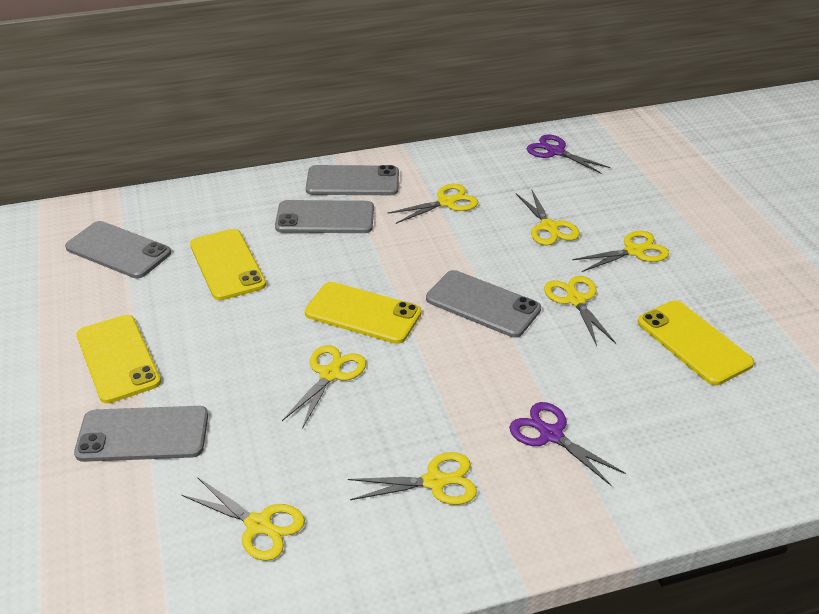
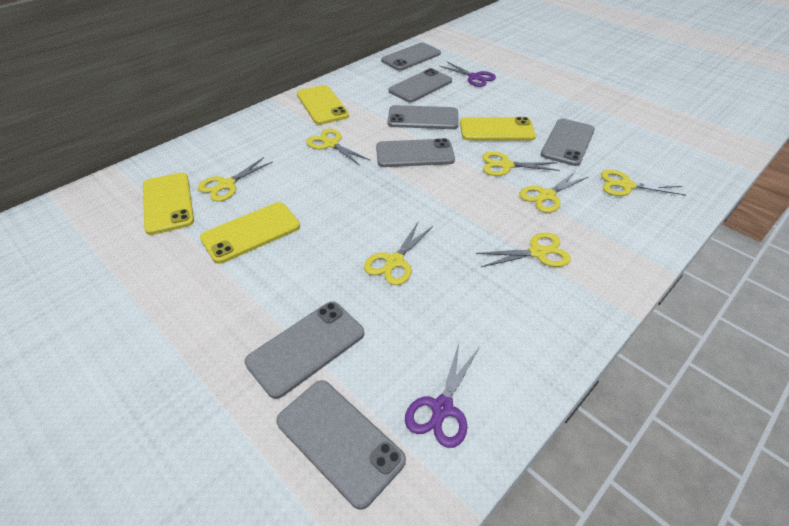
grey phone: 5 -> 7

